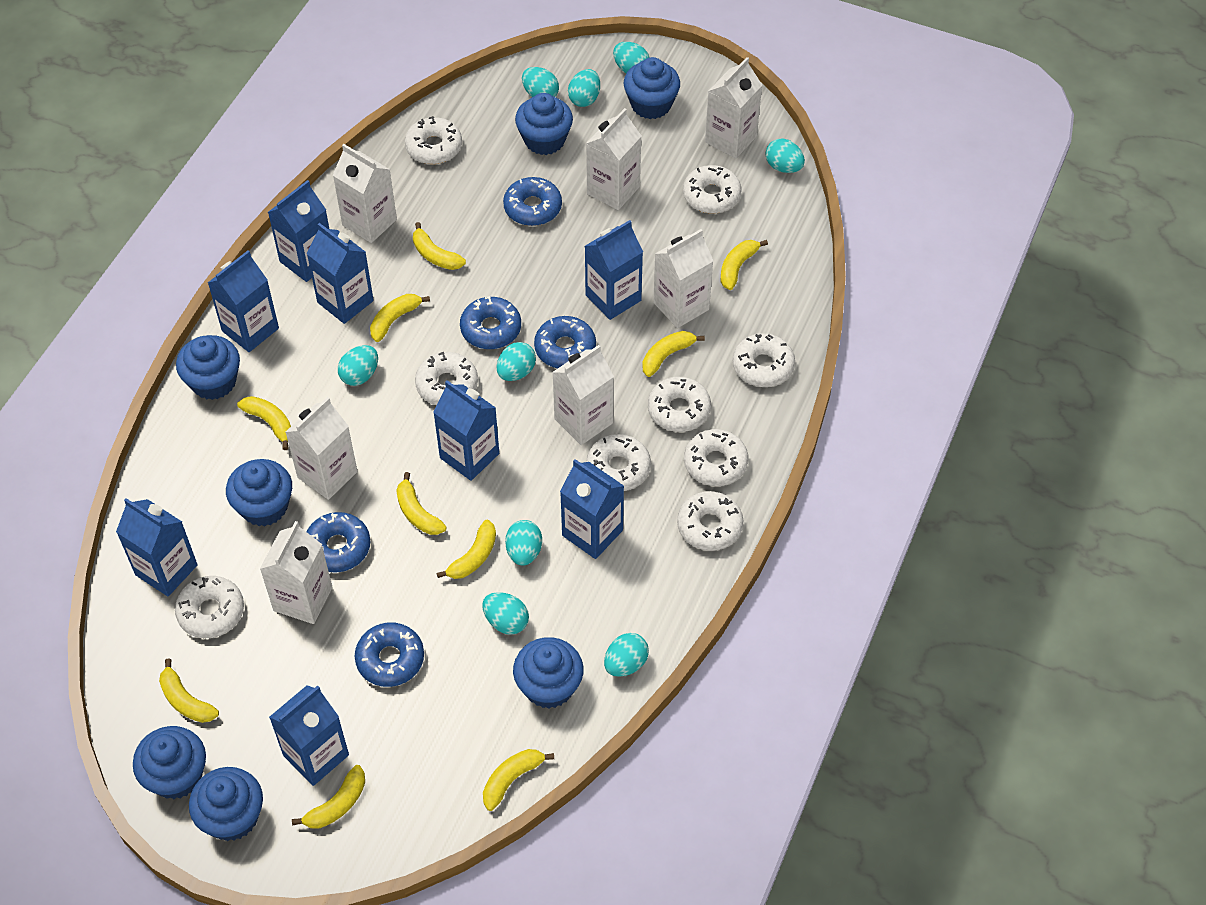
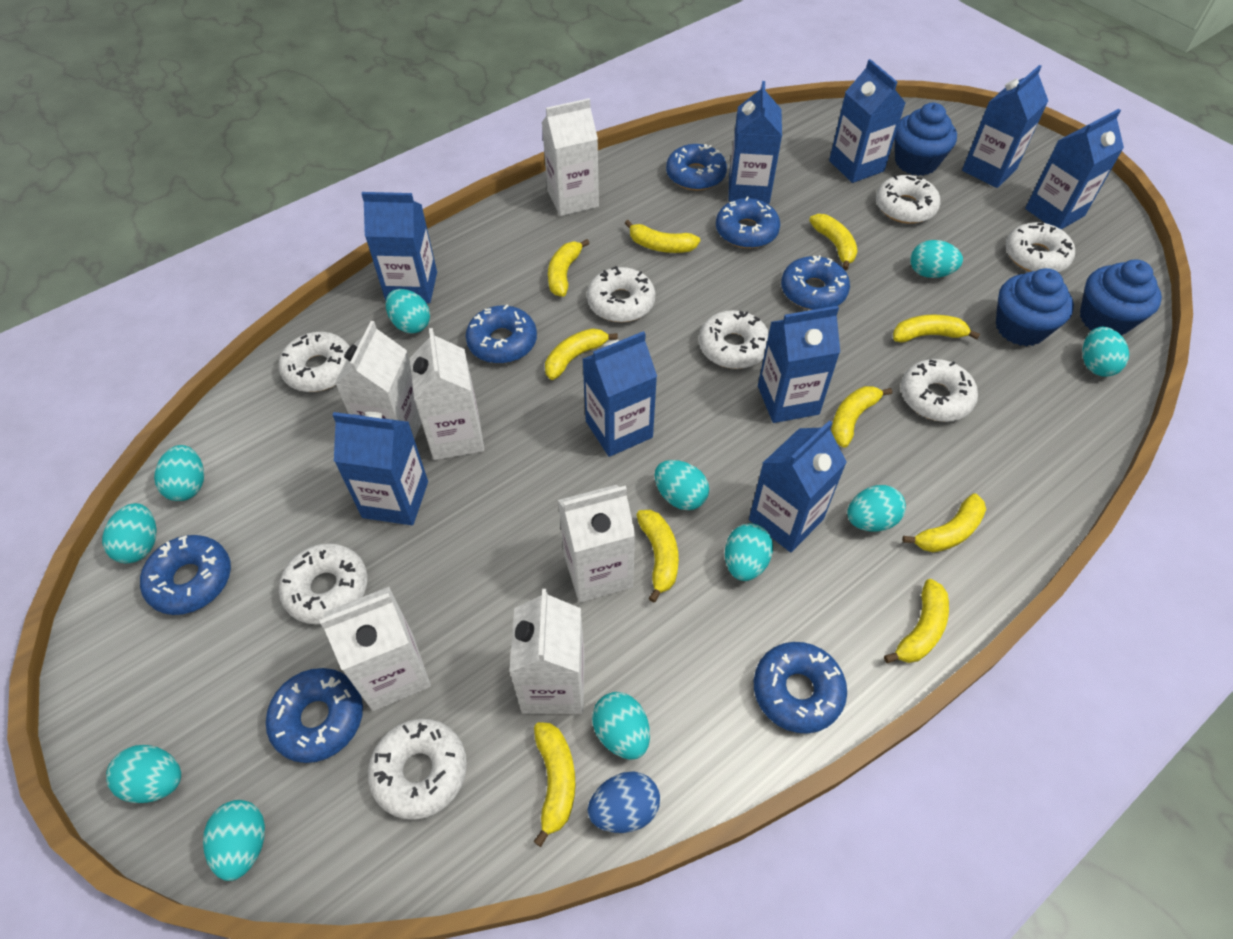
blue carton: 8 -> 9
blue cupcake: 7 -> 3
blue donut: 5 -> 7
blue egg: 0 -> 1
turquoise egg: 9 -> 11
white carton: 7 -> 6
white donut: 9 -> 8

